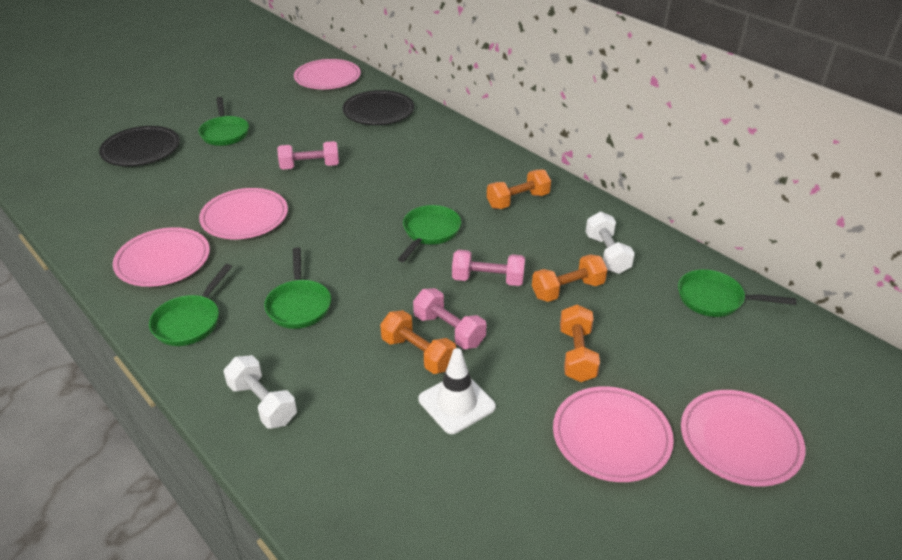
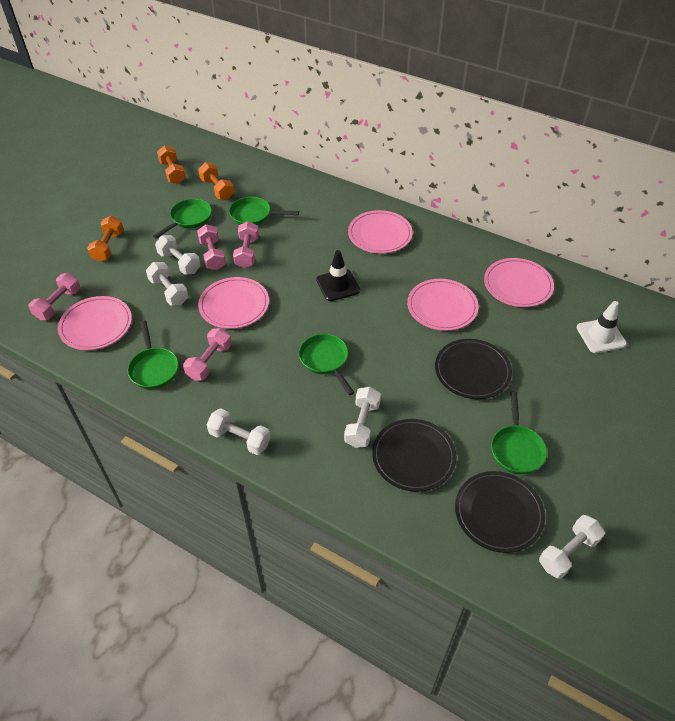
black plate: 2 -> 3
black traffic cone: 0 -> 1
orange dumbbell: 4 -> 3
pink dumbbell: 3 -> 4
white dumbbell: 2 -> 5

